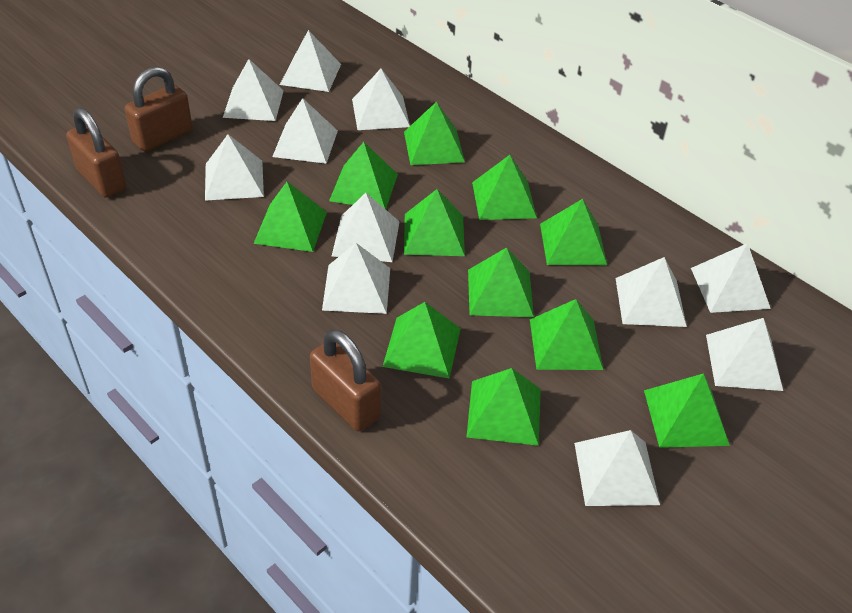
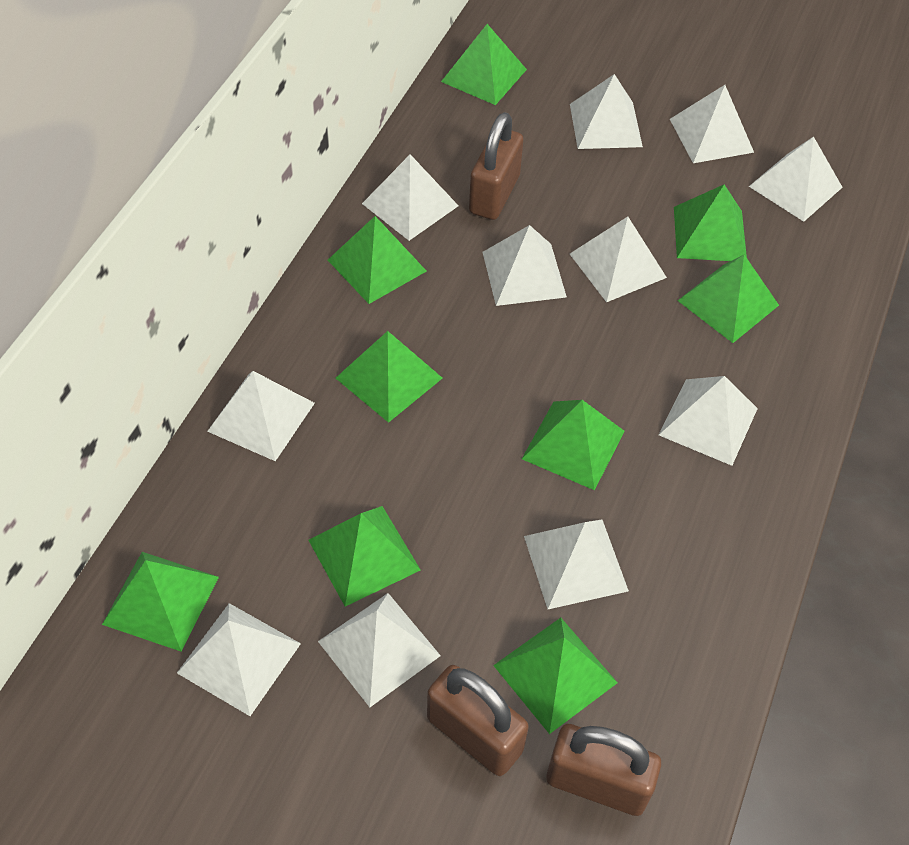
green pyramid: 11 -> 9

